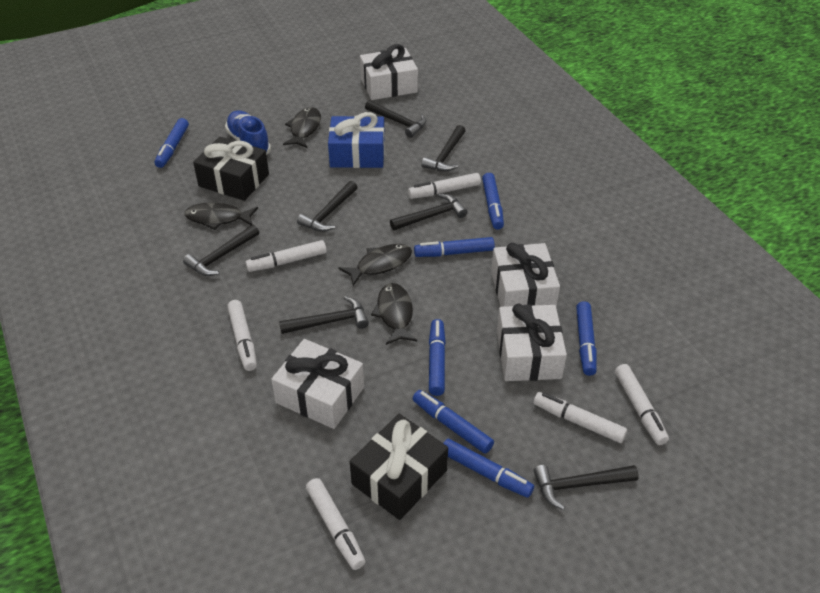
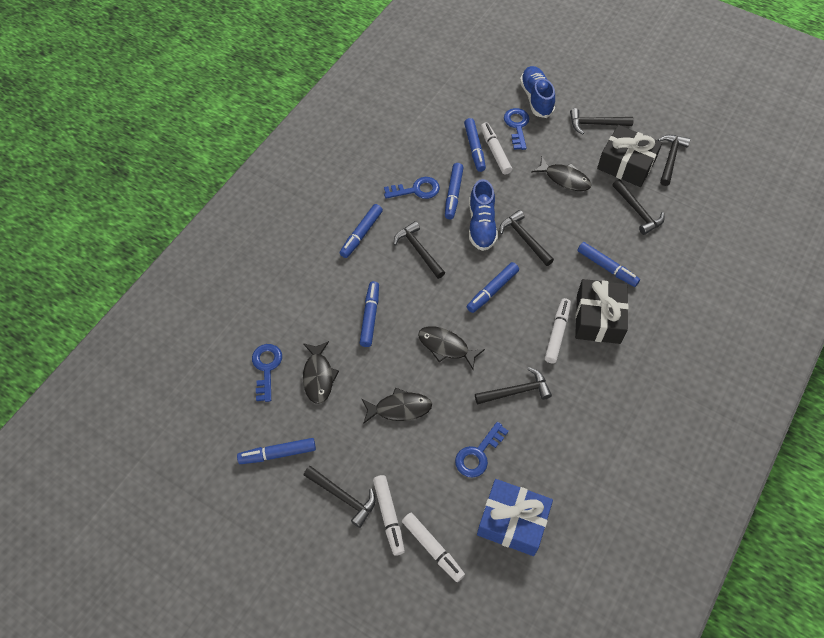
blue key: 0 -> 4
blue shoe: 1 -> 2
white gift: 4 -> 0
white marker: 6 -> 4

